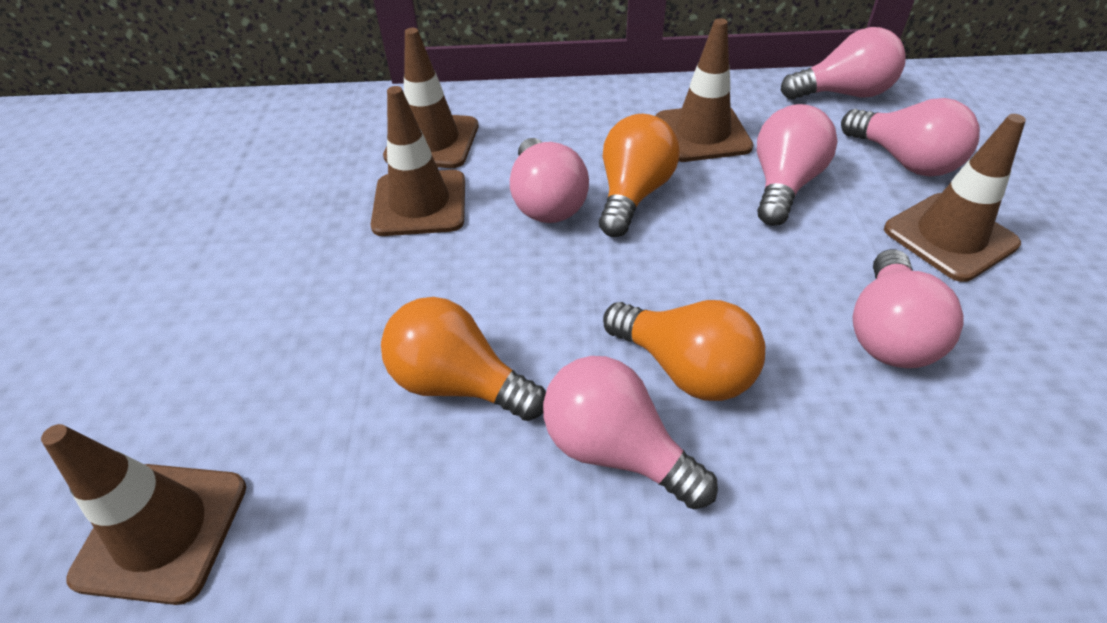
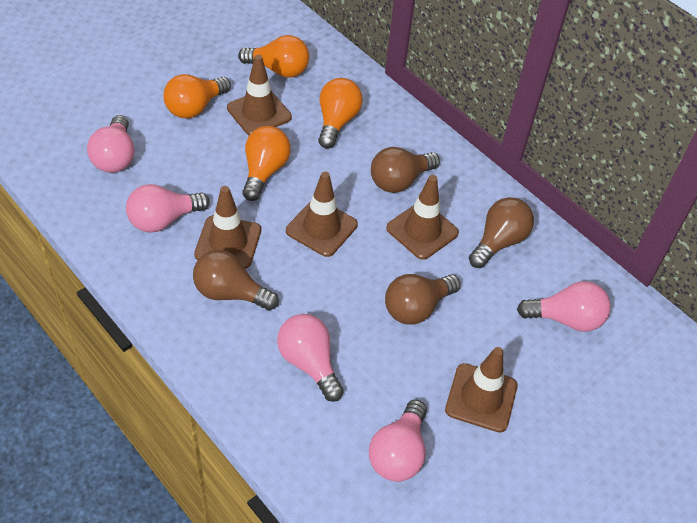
brown light bulb: 0 -> 4
orange light bulb: 3 -> 4
pink light bulb: 6 -> 5

